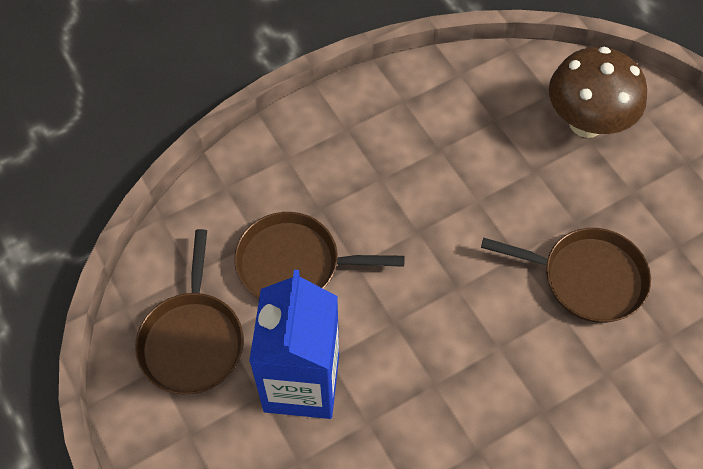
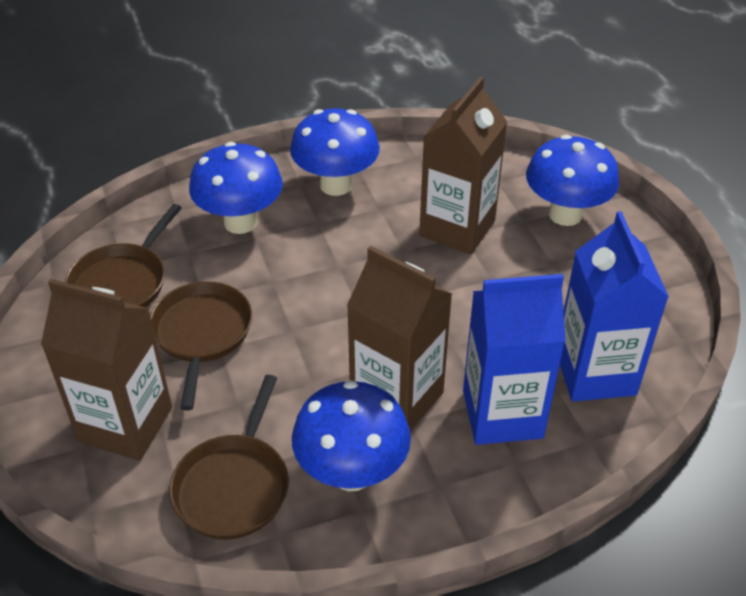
blue carton: 1 -> 2
blue mushroom: 0 -> 4
brown carton: 0 -> 3
brown mushroom: 1 -> 0

